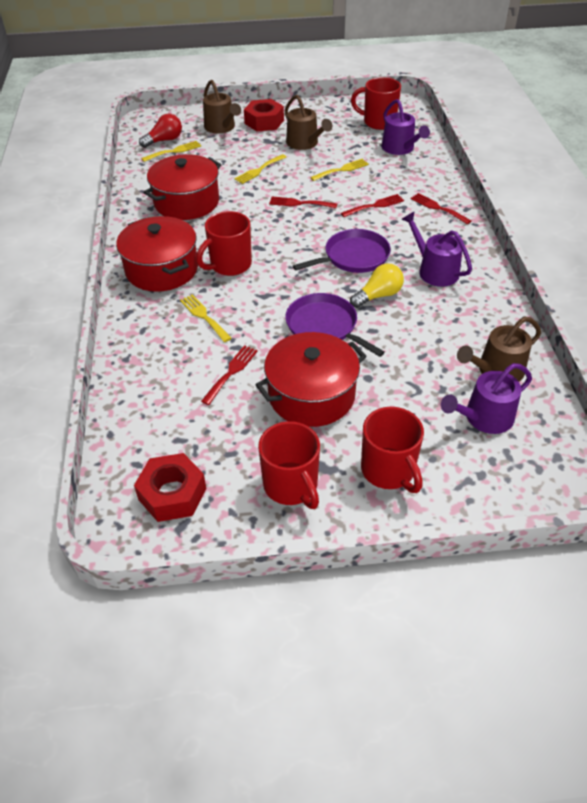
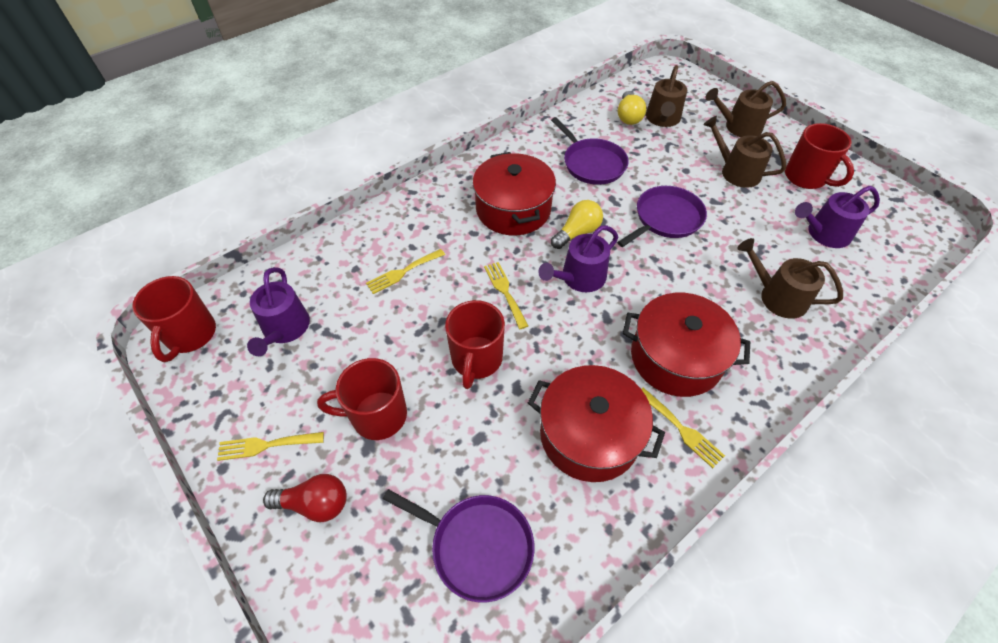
brown watering can: 3 -> 4
purple pan: 2 -> 3
red fork: 4 -> 0
red nut: 2 -> 0
yellow light bulb: 1 -> 2

